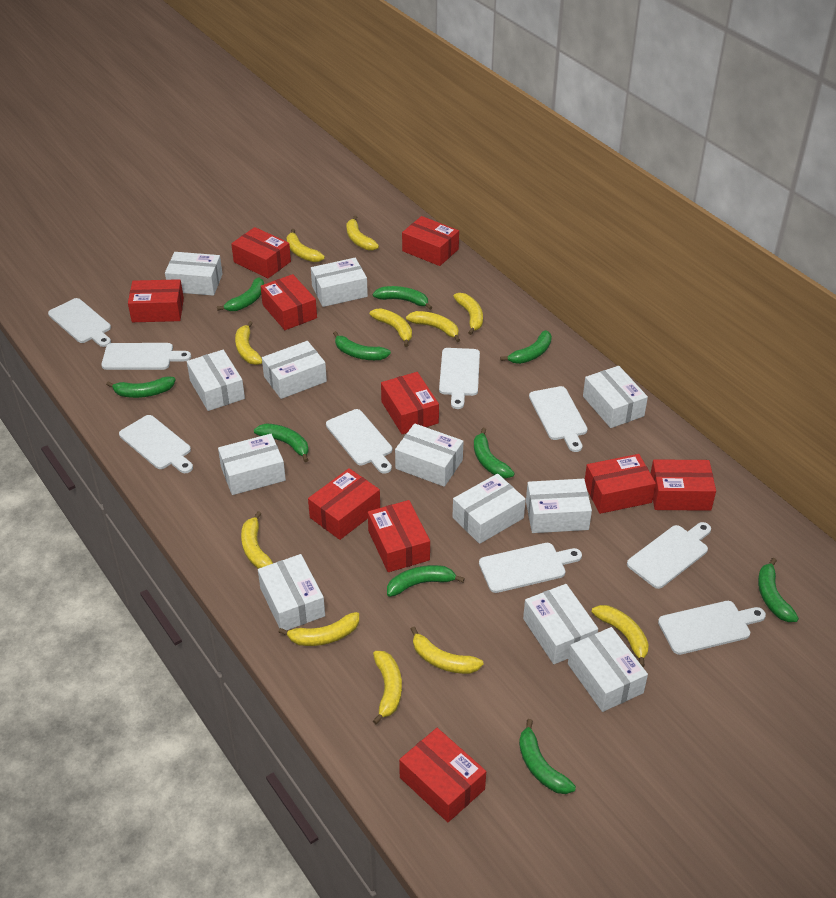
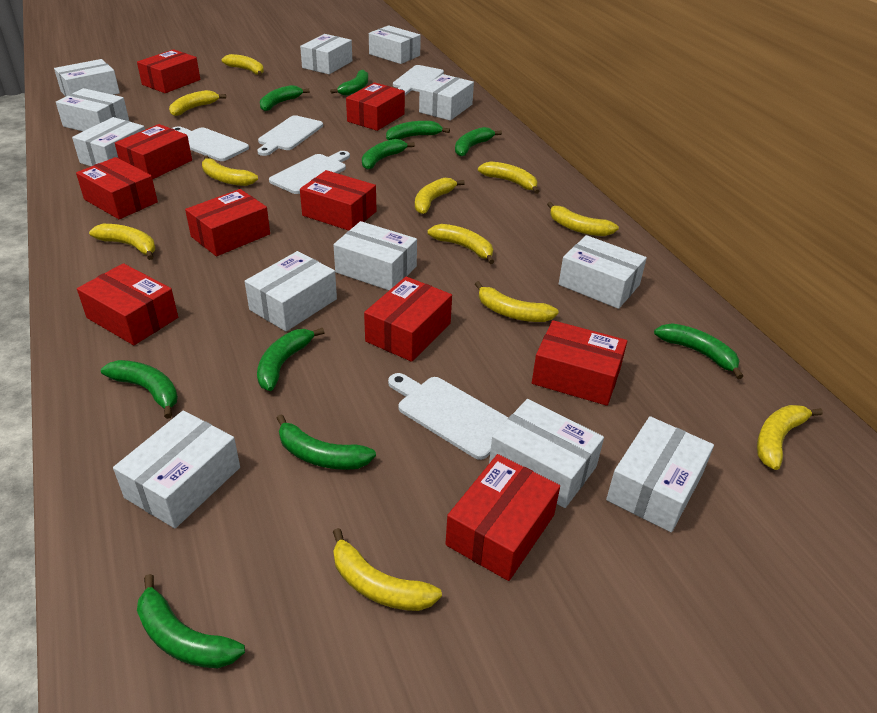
white cutting board: 9 -> 5

